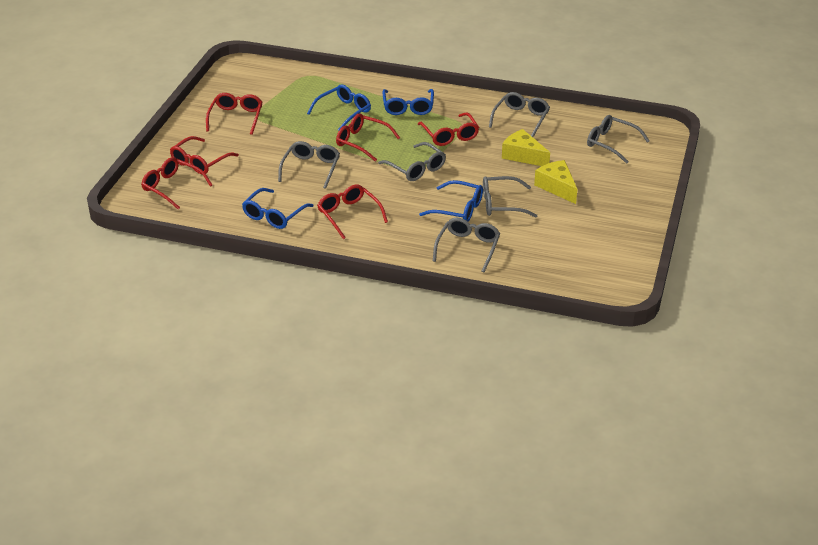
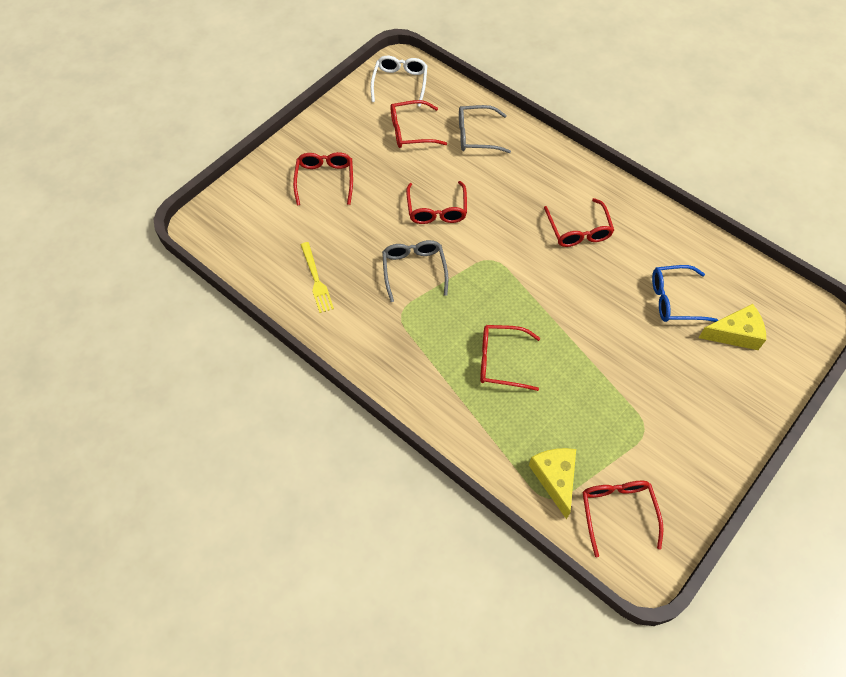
blue glasses: 4 -> 1
grey glasses: 6 -> 2
white glasses: 0 -> 1
yellow fork: 0 -> 1

